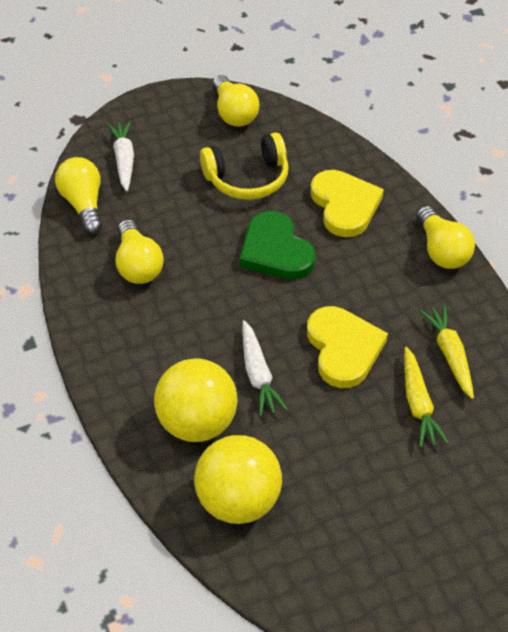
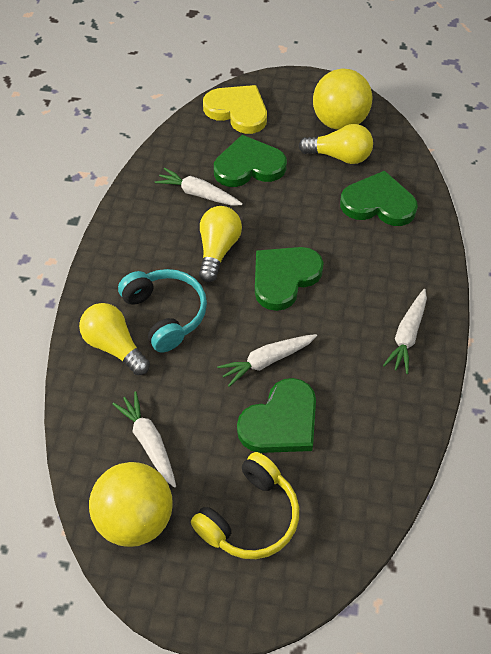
green heart: 1 -> 4
turquoise headphones: 0 -> 1
white carrot: 2 -> 4
yellow carrot: 2 -> 0
yellow heart: 2 -> 1
yellow light bulb: 4 -> 3

